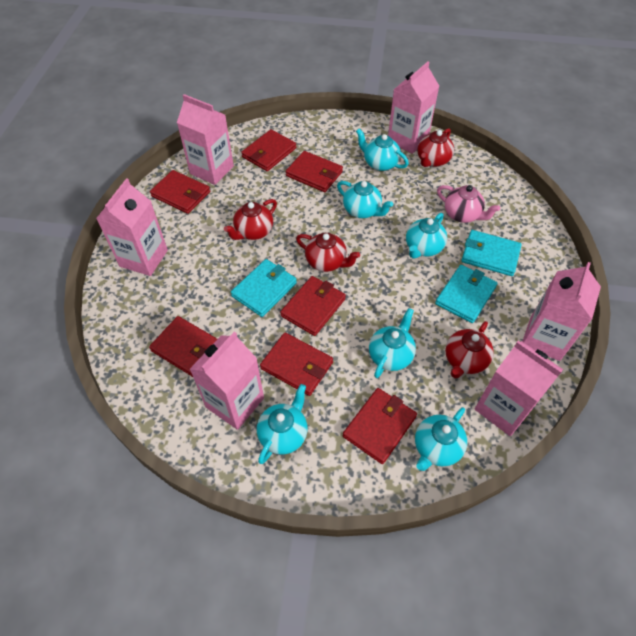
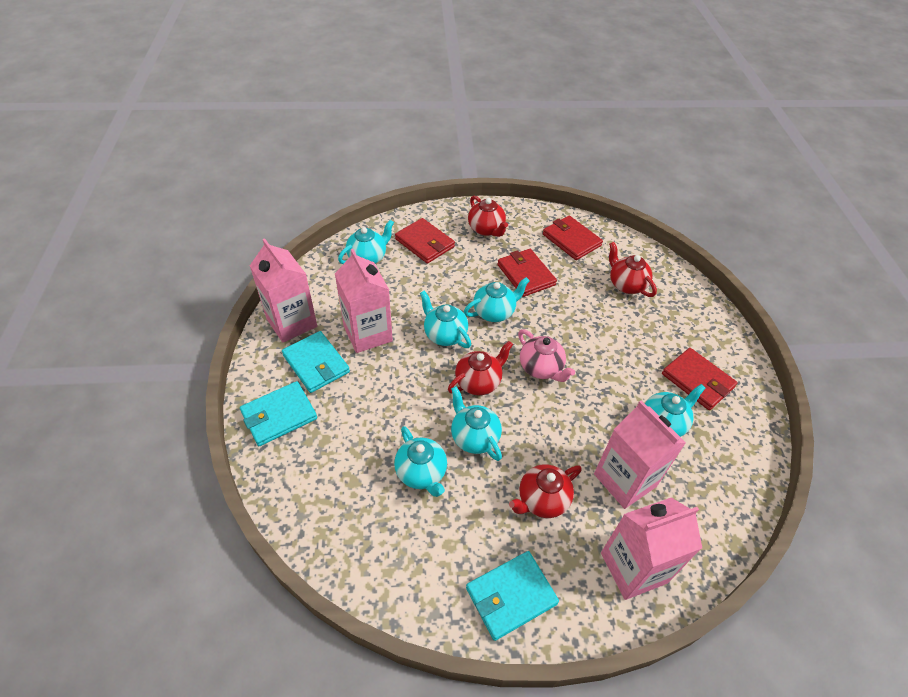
pink carton: 6 -> 4
red wallet: 7 -> 4

